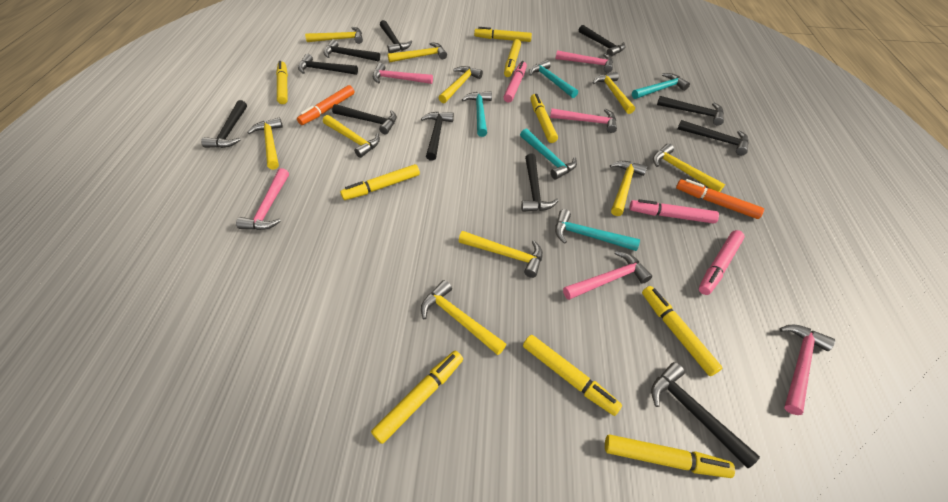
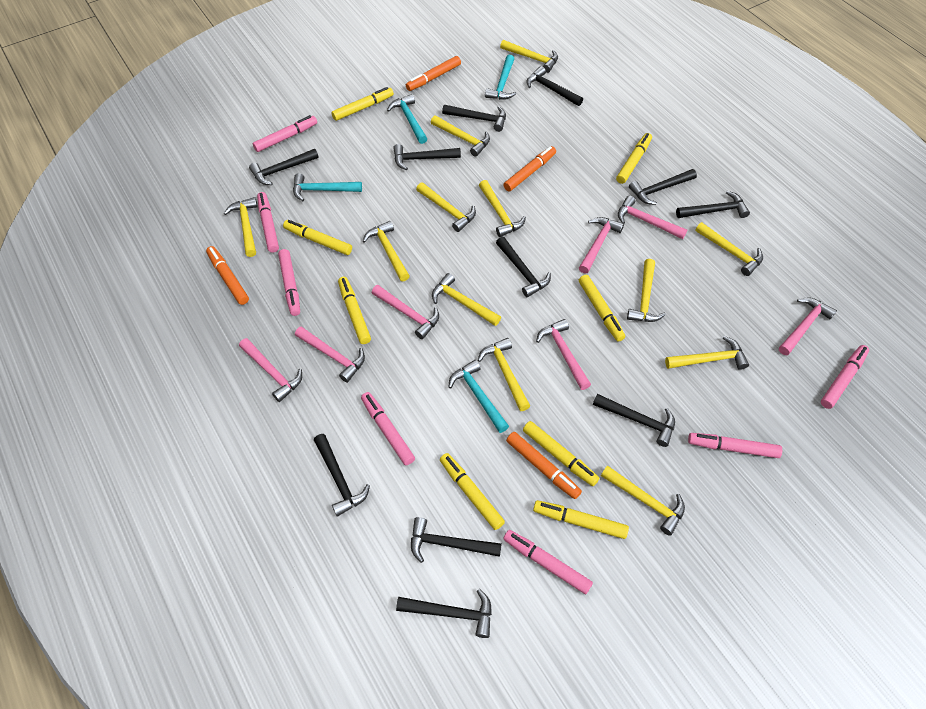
orange marker: 2 -> 4
pink hammer: 6 -> 7
pink marker: 3 -> 7
turquoise hammer: 5 -> 4
yellow hammer: 10 -> 12
yellow marker: 9 -> 8

